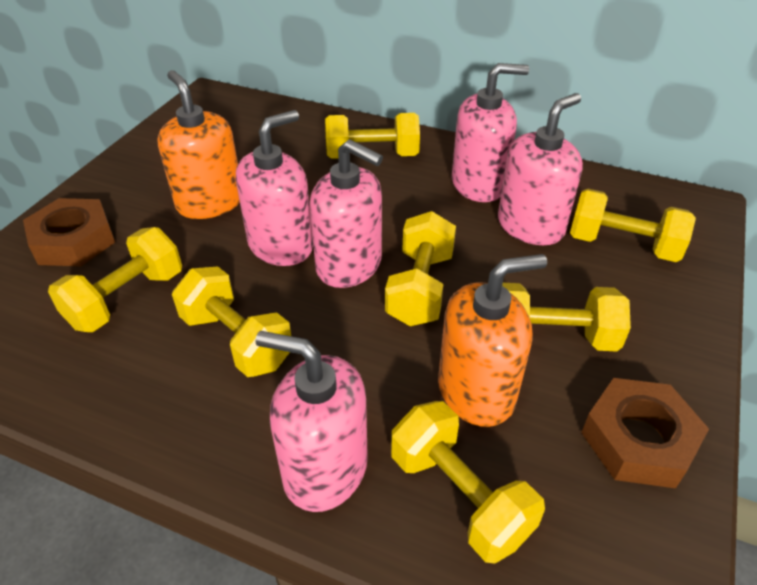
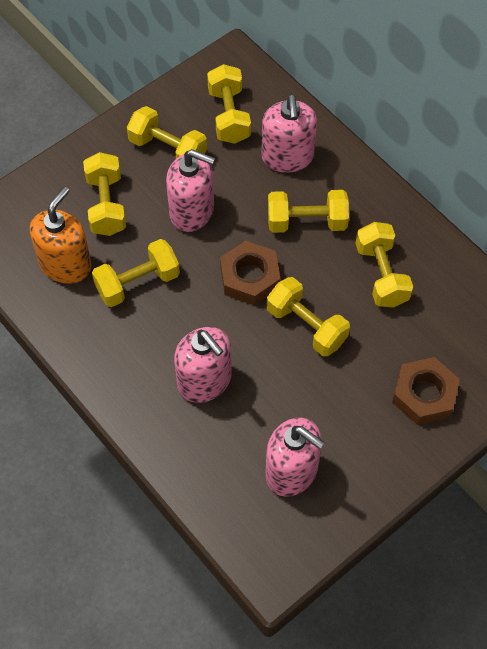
orange soap dispenser: 2 -> 1
pink soap dispenser: 5 -> 4

